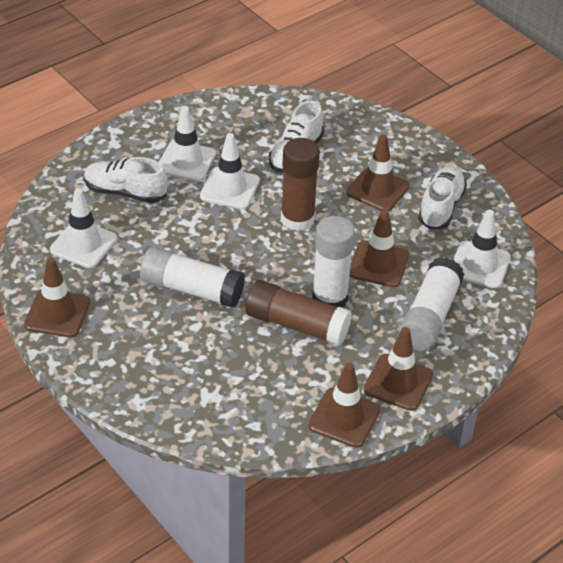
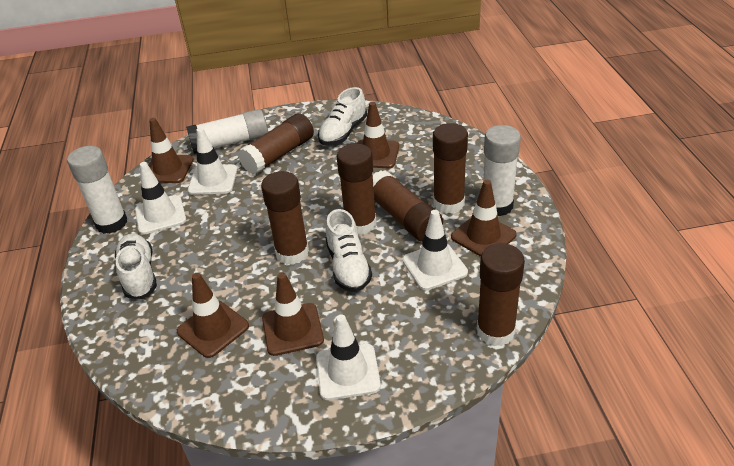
brown glue stick: 2 -> 6

